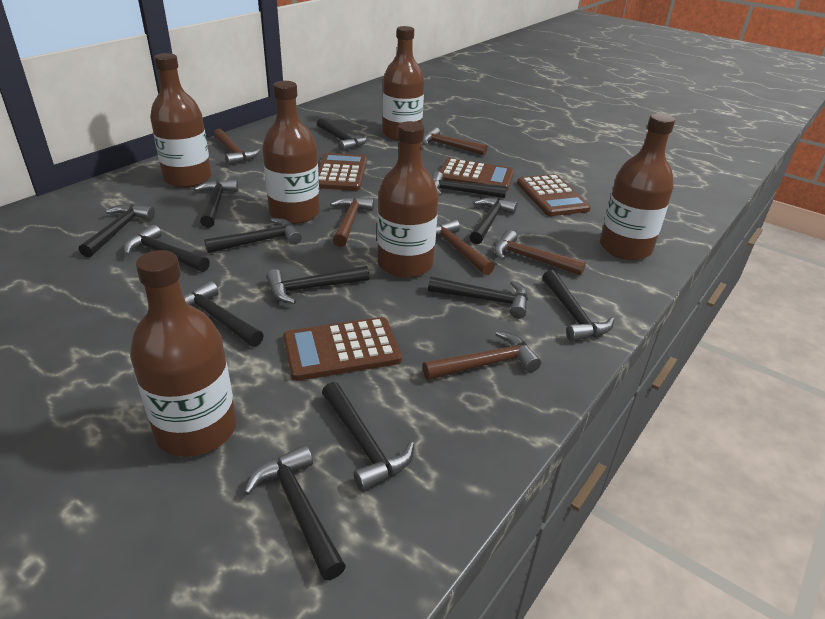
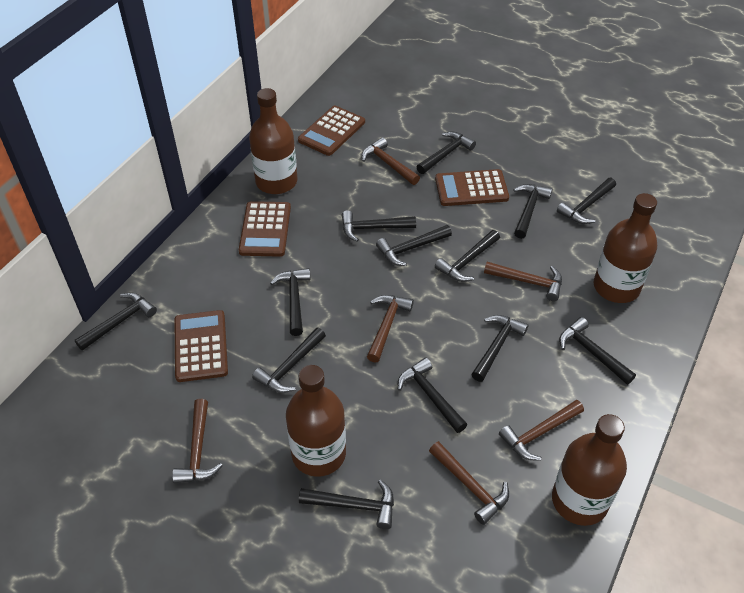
brown bottle: 6 -> 4

